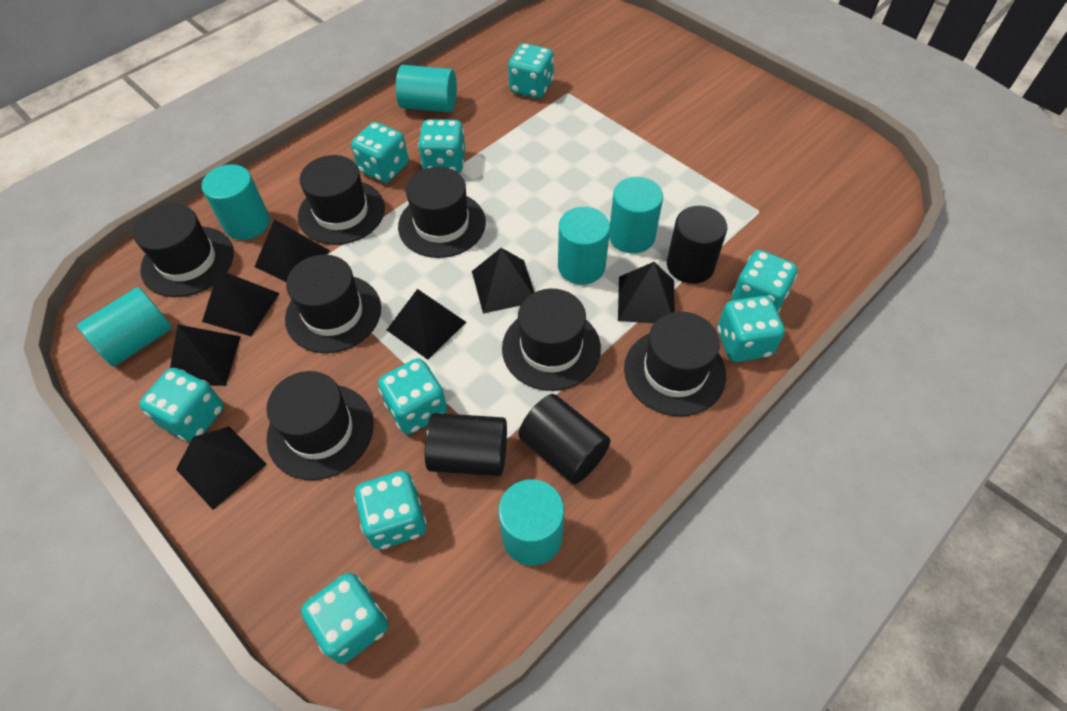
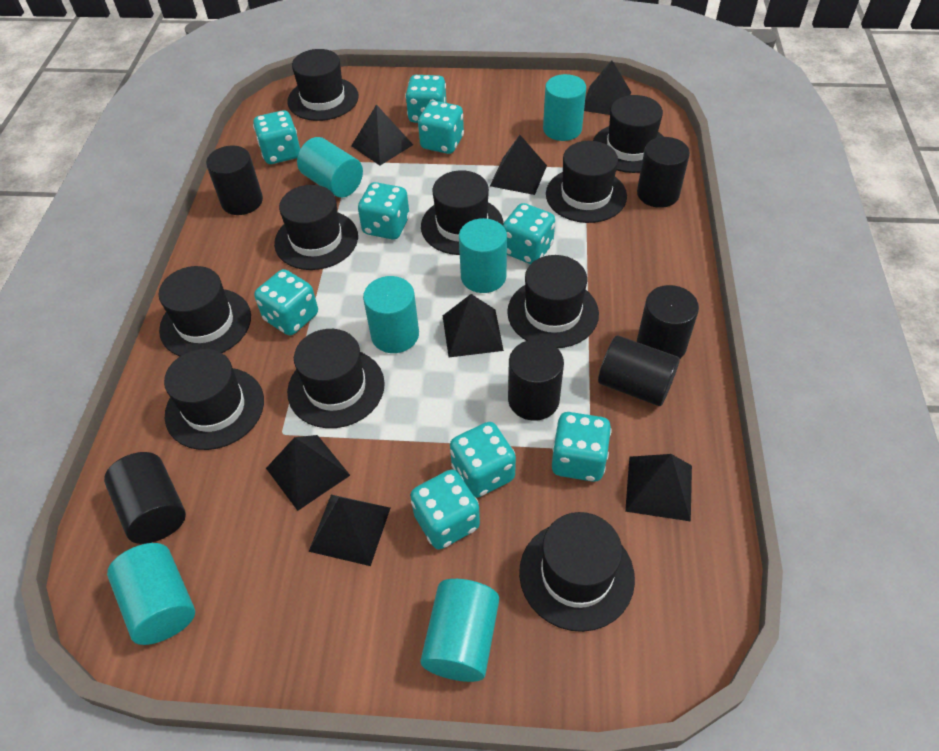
black cylinder: 3 -> 6
black hat: 7 -> 10

